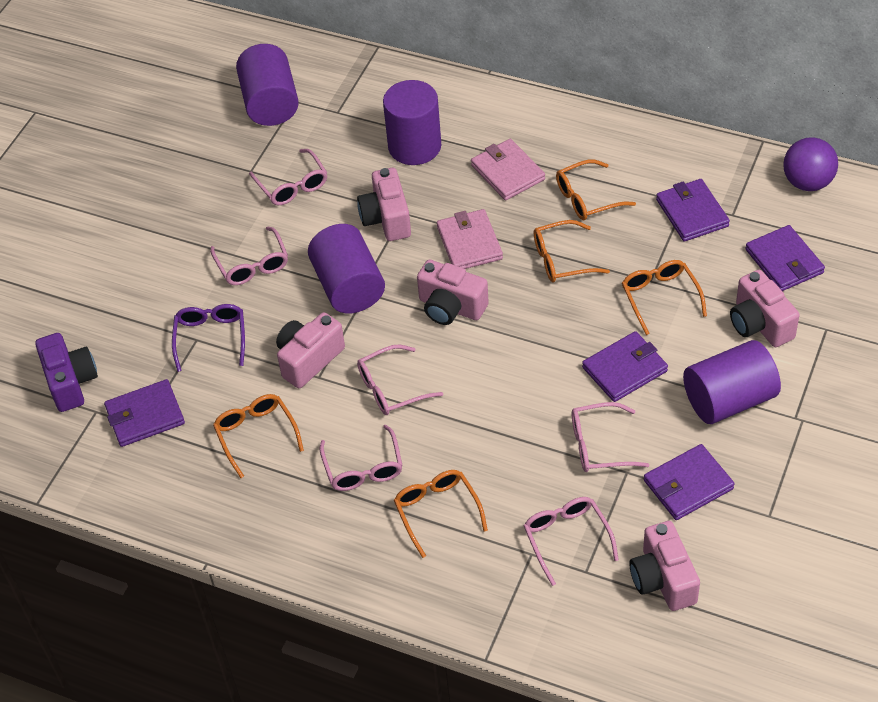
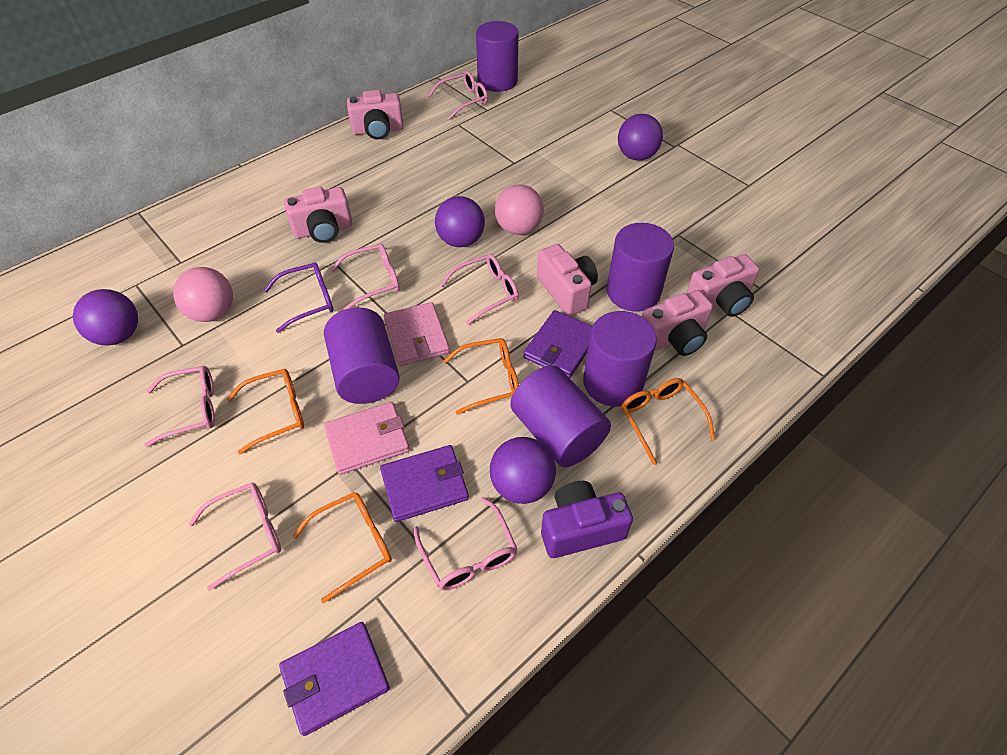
orange glasses: 5 -> 4
pink ball: 0 -> 2
purple ball: 1 -> 4
purple cylinder: 4 -> 5
purple wallet: 5 -> 3

